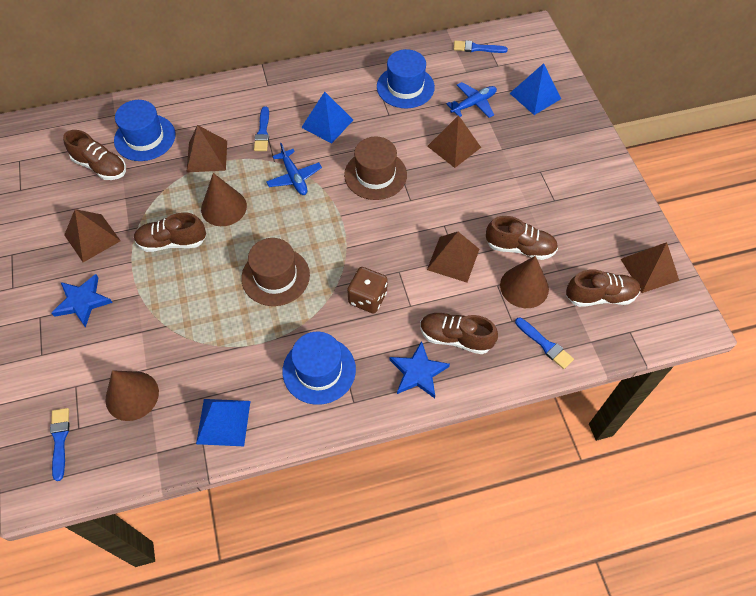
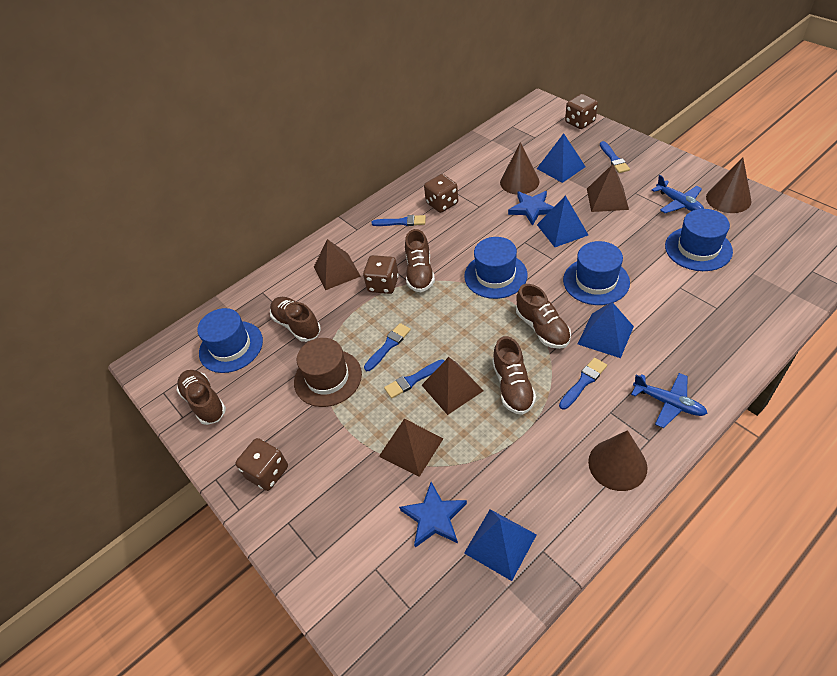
blue brush: 4 -> 5
blue hat: 3 -> 4
blue pyramid: 3 -> 4
brown dice: 1 -> 4
brown hat: 2 -> 1
brown pyramid: 5 -> 4

